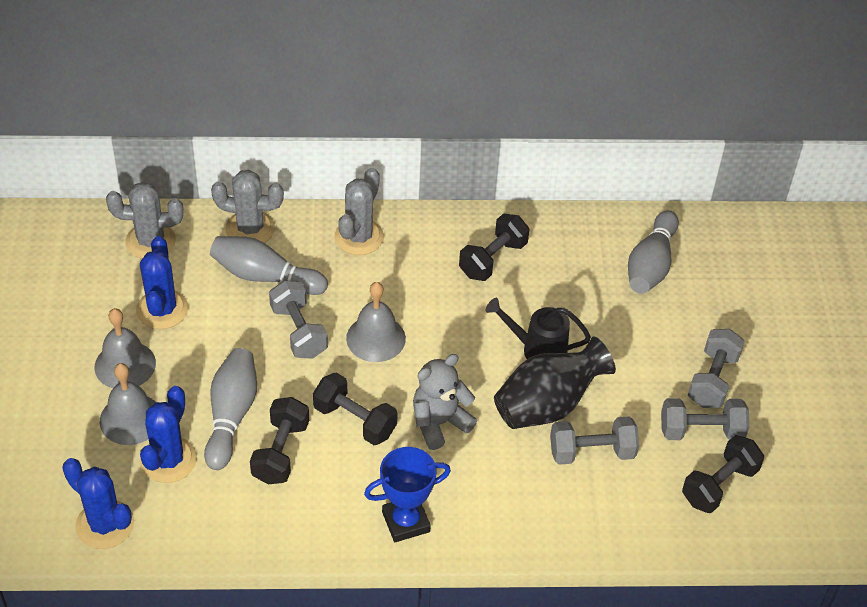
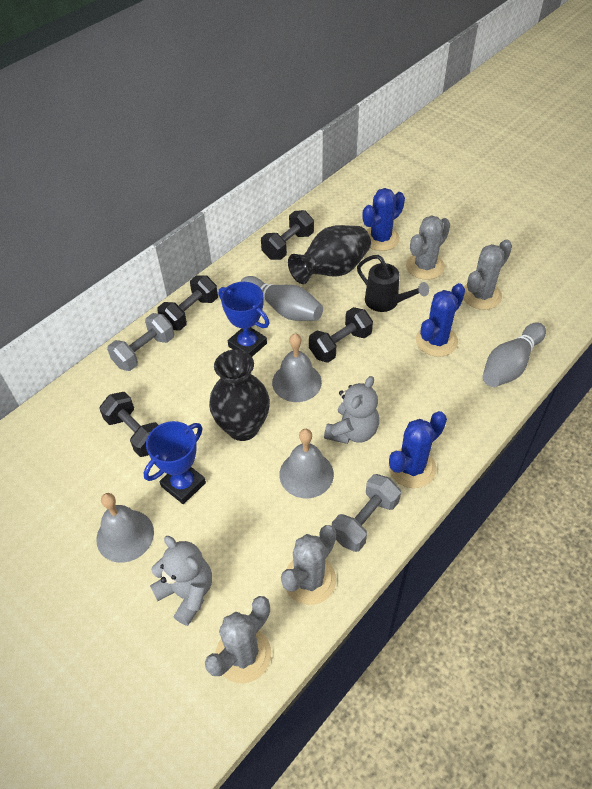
black vase: 1 -> 2
blue trophy: 1 -> 2
grey bowling pin: 3 -> 2
grey cactus: 3 -> 4
grey dumbbell: 4 -> 2
grey teddy bear: 1 -> 2

